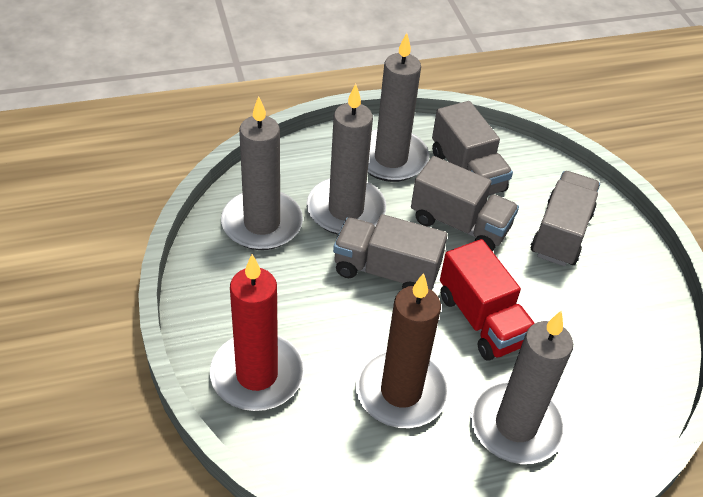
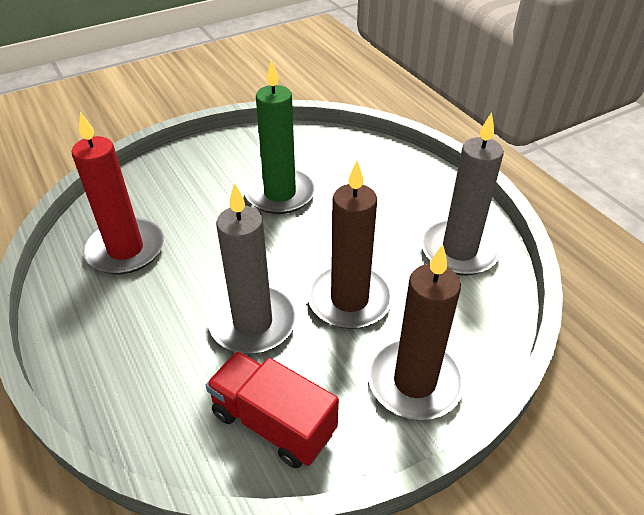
brown candle: 1 -> 2
green candle: 0 -> 1
grey candle: 4 -> 2
grey truck: 4 -> 0

